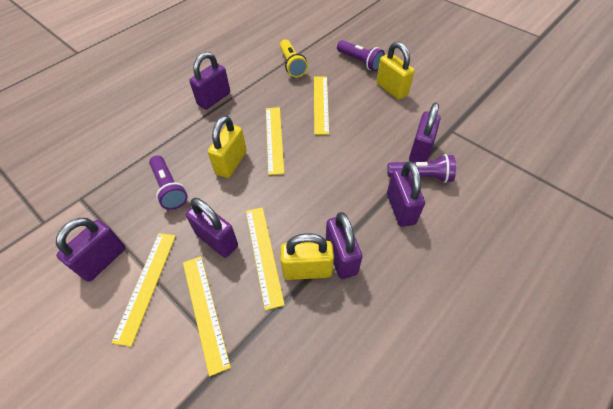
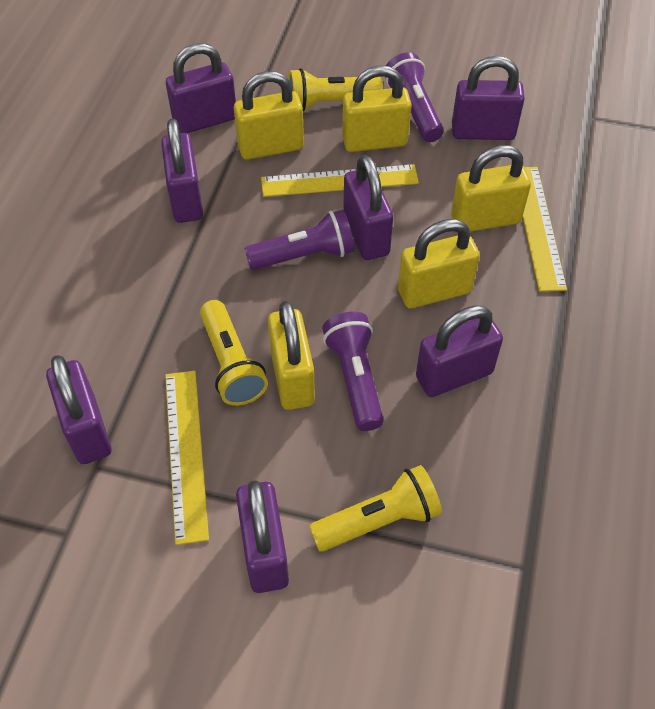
purple padlock: 6 -> 7
yellow flashlight: 1 -> 3
yellow padlock: 3 -> 5
yellow ruler: 5 -> 3

